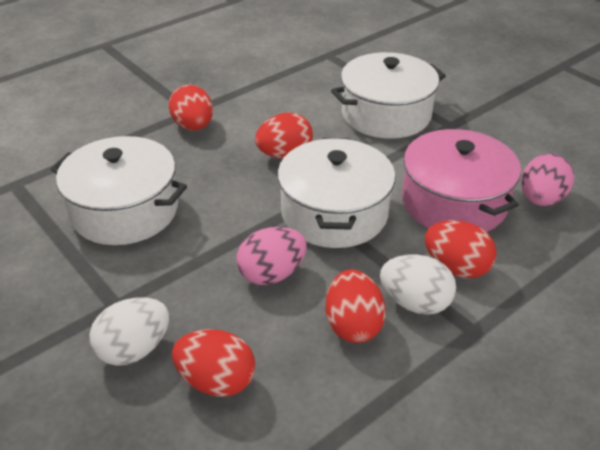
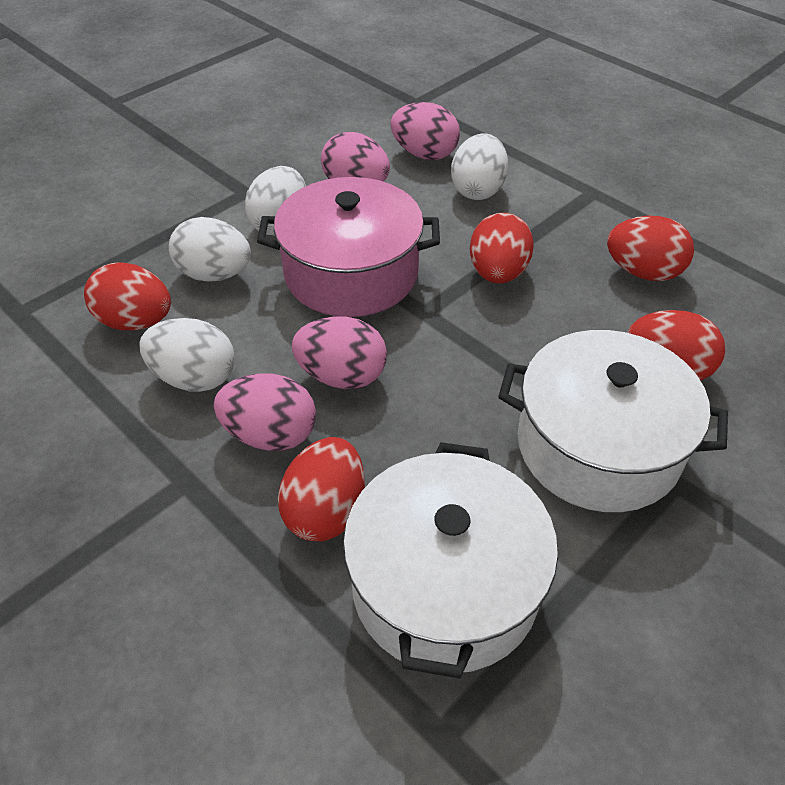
pink egg: 2 -> 4
white egg: 2 -> 4
white pot: 3 -> 2

